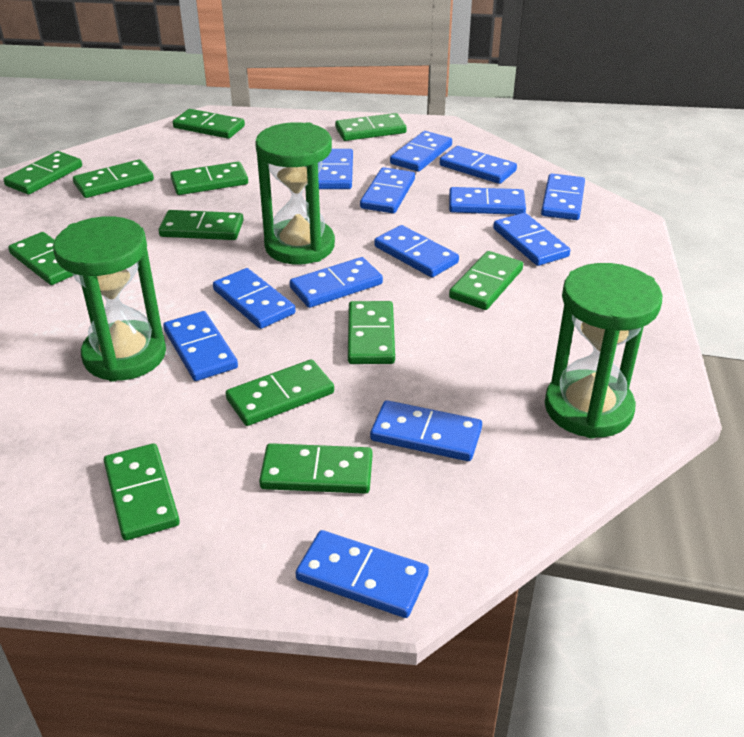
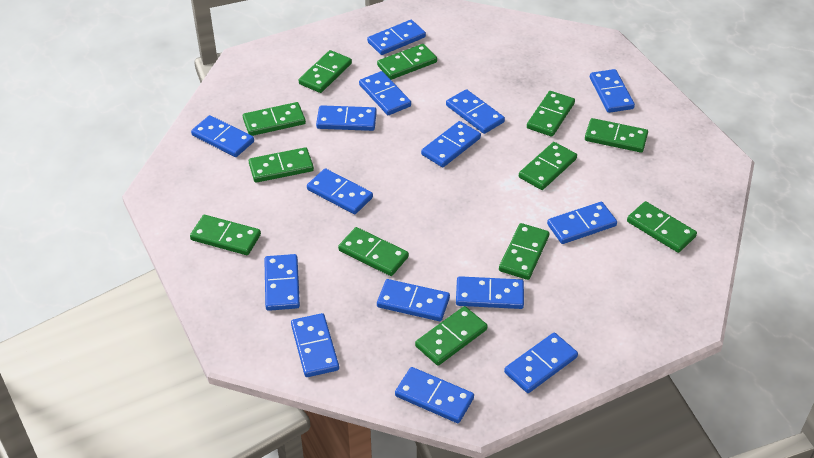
blue domino: 13 -> 15
green hourglass: 3 -> 0

